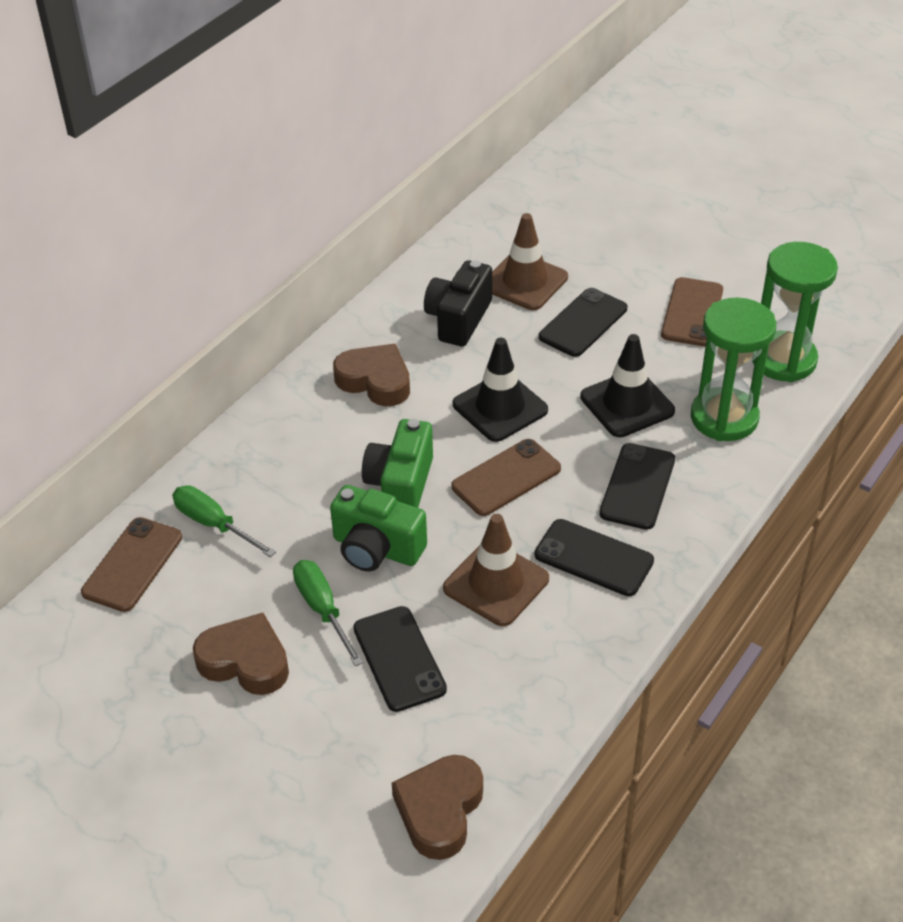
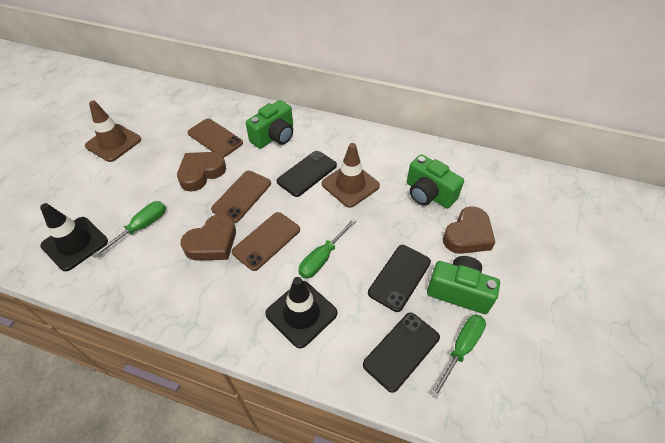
black camera: 1 -> 0
black phone: 4 -> 3
green camera: 2 -> 3
green hourglass: 2 -> 0
green screwdriver: 2 -> 3

